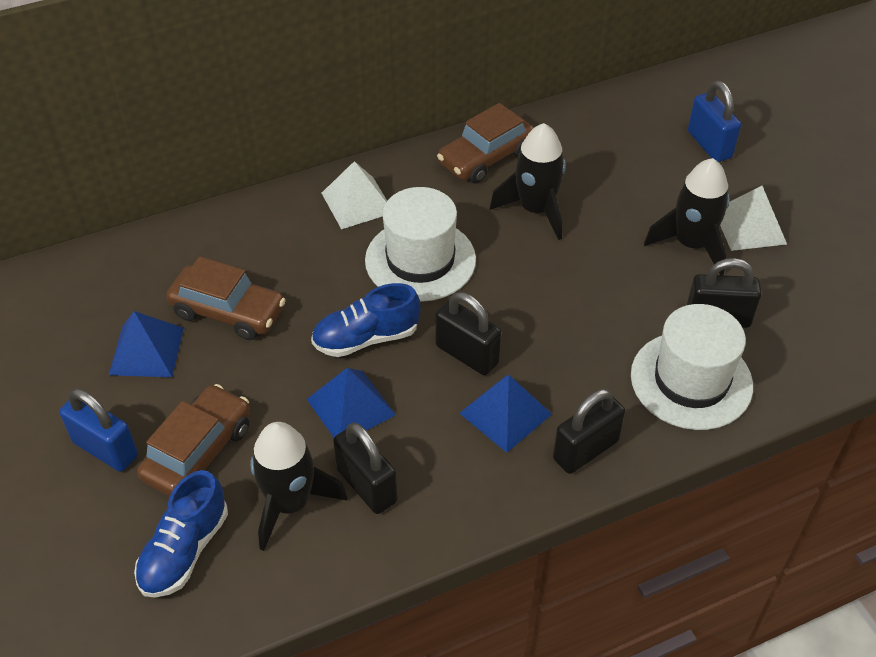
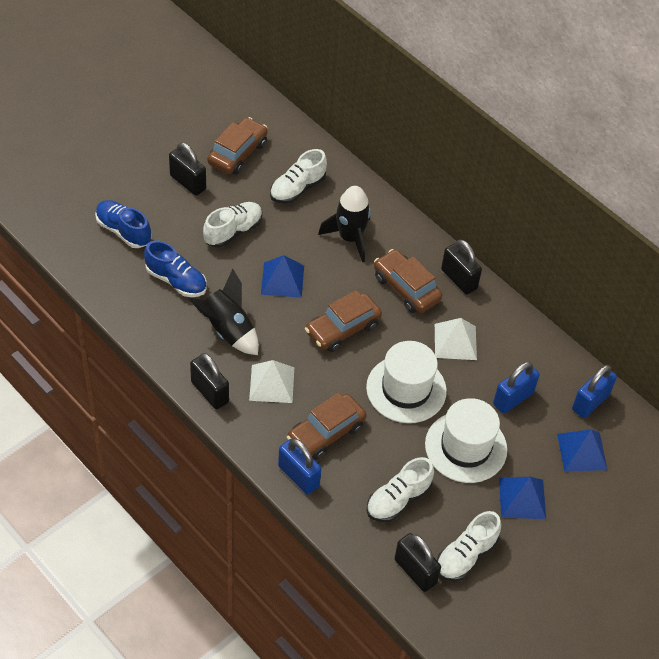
black rocket: 3 -> 2
blue padlock: 2 -> 3
brown car: 3 -> 4
white shoe: 0 -> 4

